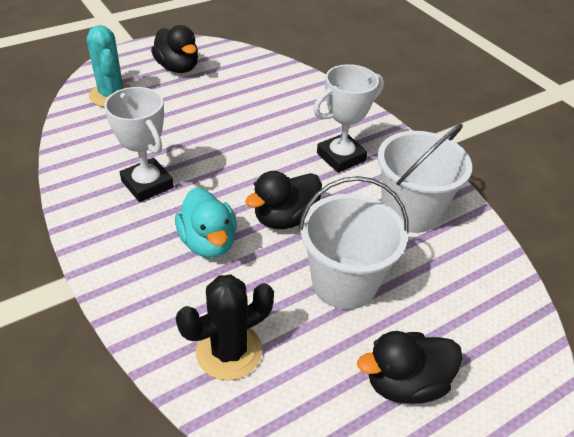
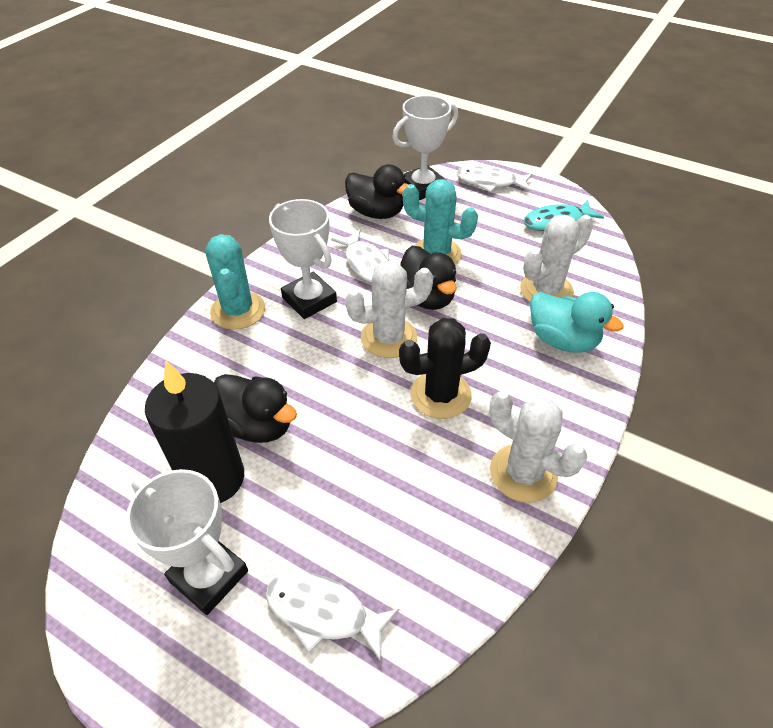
black candle: 0 -> 1
turquoise cactus: 1 -> 2
turquoise fish: 0 -> 1
white bucket: 2 -> 0
white cactus: 0 -> 3
white fish: 0 -> 3
white trophy: 2 -> 3

